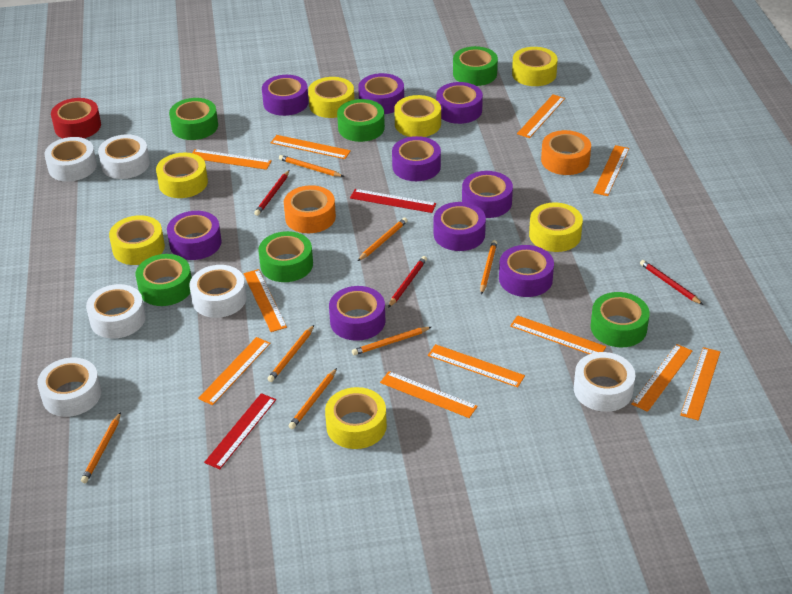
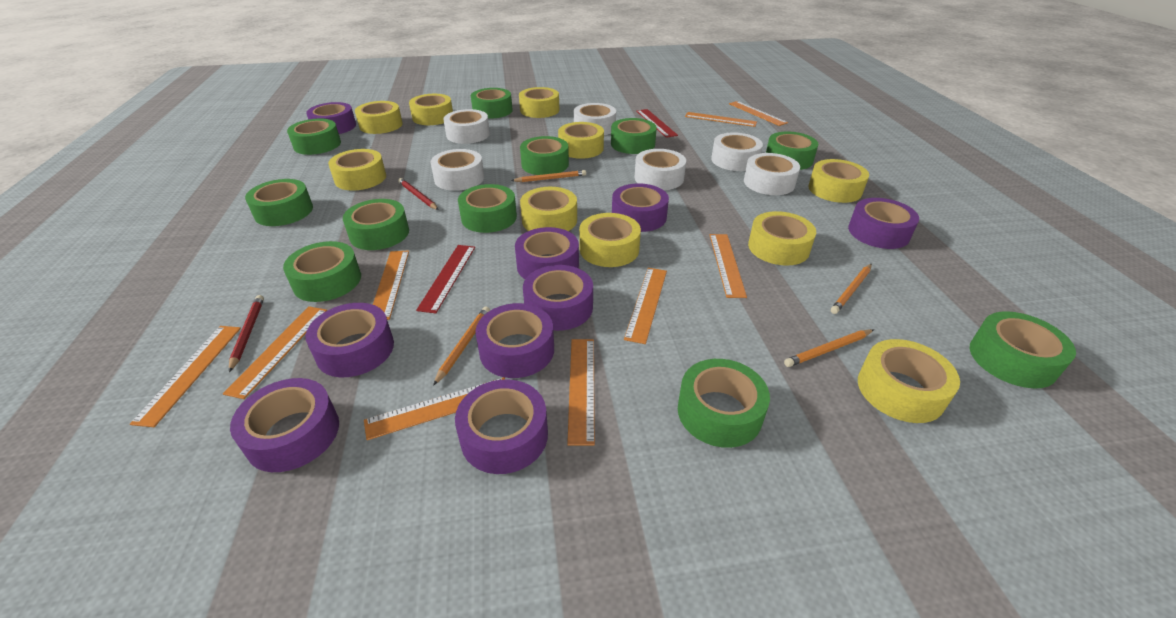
green tape: 6 -> 11
orange pencil: 7 -> 4
orange ruler: 11 -> 9
orange tape: 2 -> 0
red pencil: 3 -> 2
red tape: 1 -> 0
yellow tape: 7 -> 10

